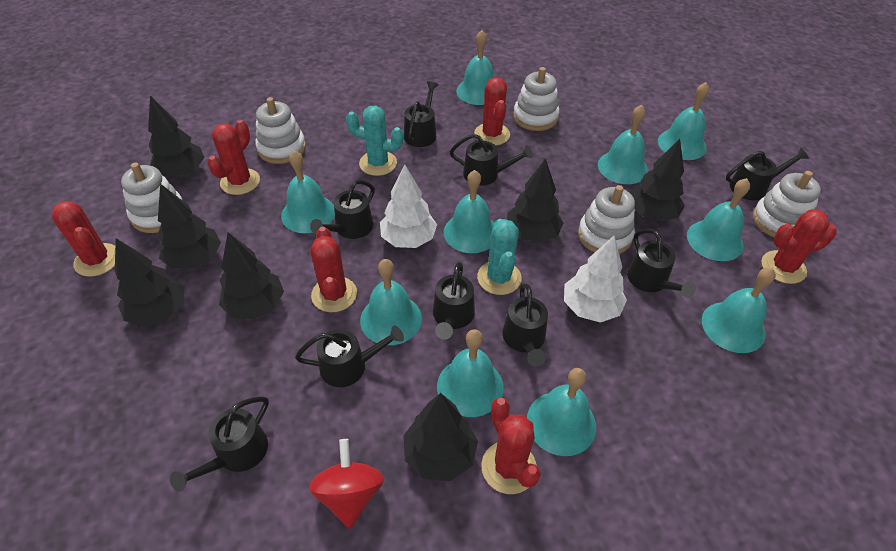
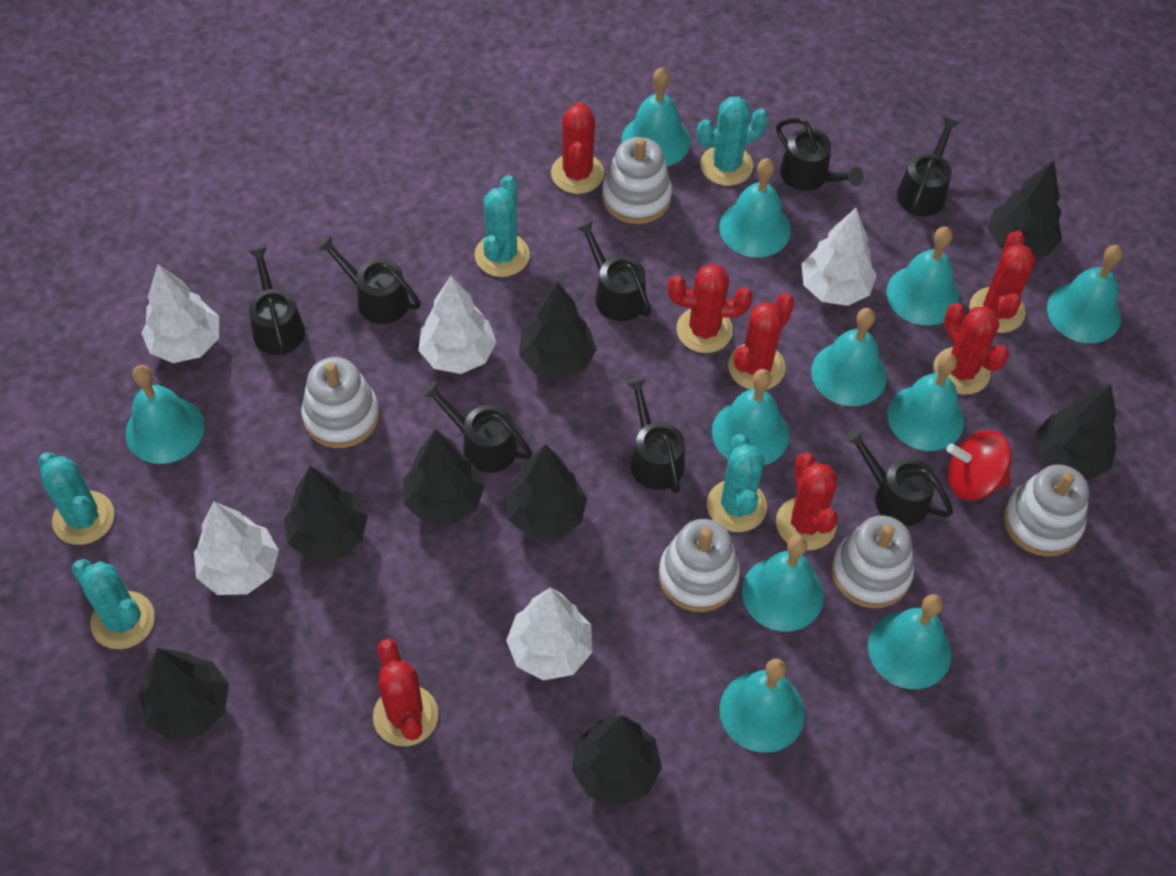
black tree: 7 -> 8
black watering can: 9 -> 8
red cactus: 6 -> 7
turquoise bell: 10 -> 11
turquoise cactus: 2 -> 5
white tree: 2 -> 5

